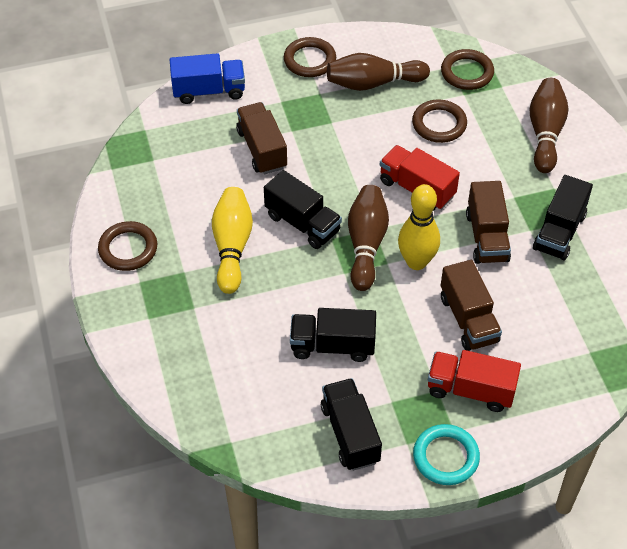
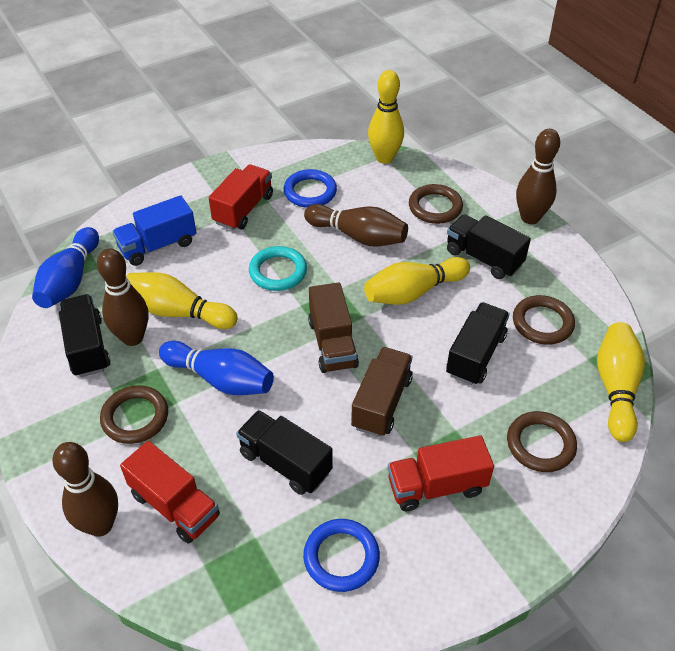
blue bowling pin: 0 -> 2
blue ring: 0 -> 2
brown bowling pin: 3 -> 4
brown truck: 3 -> 2
red truck: 2 -> 3
yellow bowling pin: 2 -> 4

